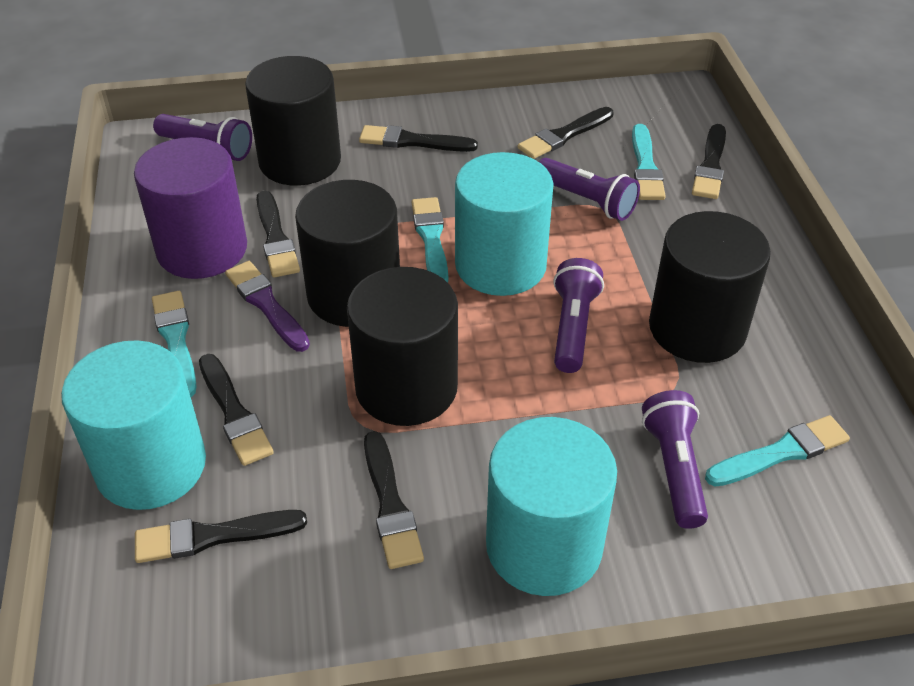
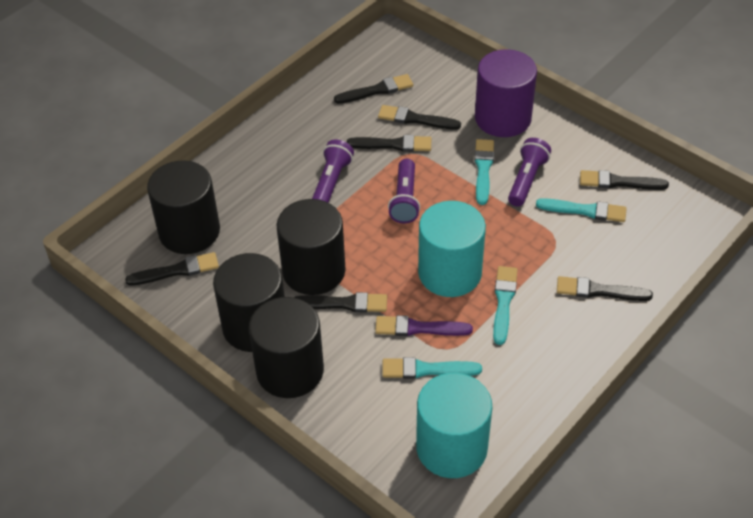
purple flashlight: 4 -> 3
turquoise cylinder: 3 -> 2

